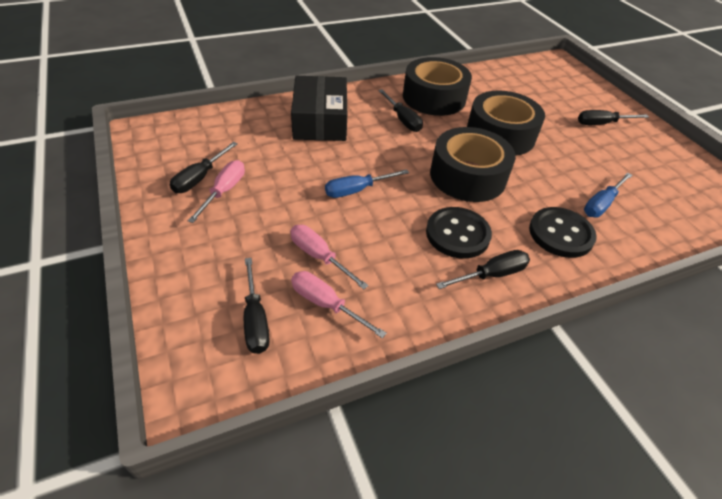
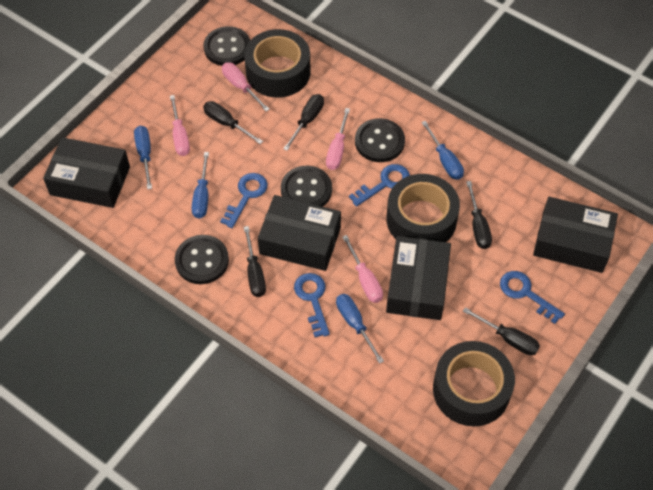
black box: 1 -> 4
black button: 2 -> 4
blue key: 0 -> 4
blue screwdriver: 2 -> 4
pink screwdriver: 3 -> 4

